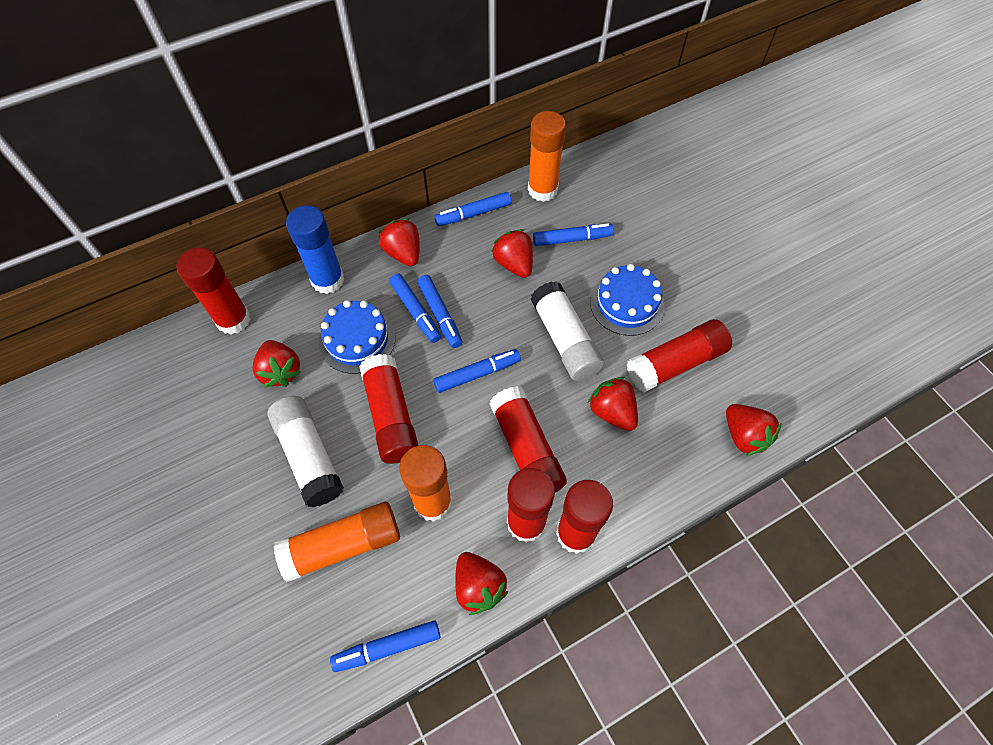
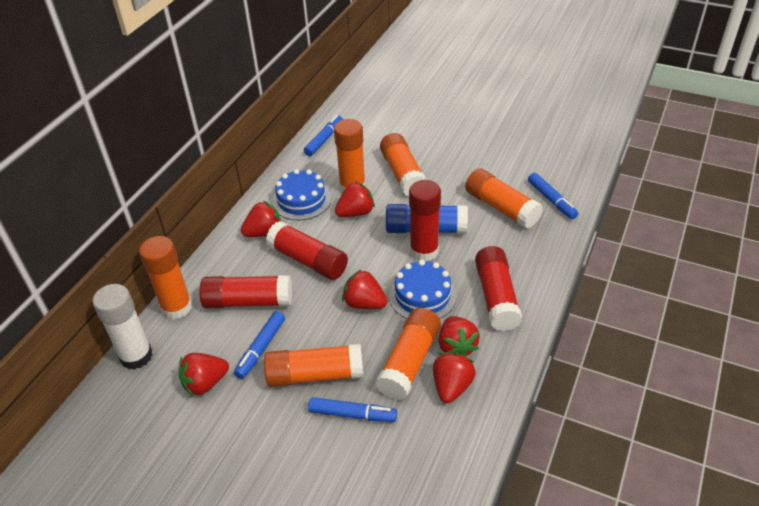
blue marker: 6 -> 4
orange glue stick: 3 -> 6
red glue stick: 6 -> 4
white glue stick: 2 -> 1

